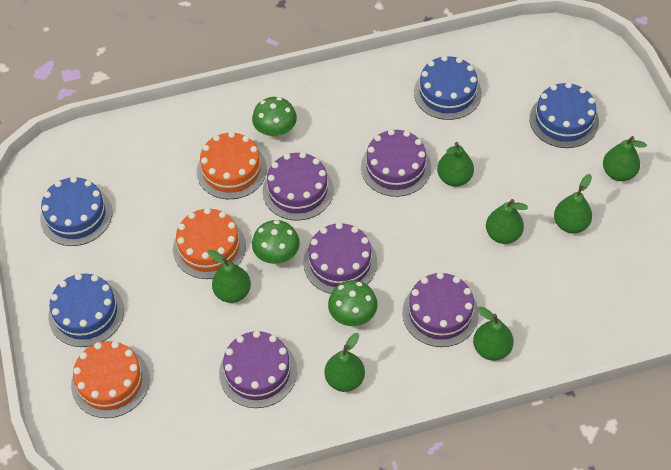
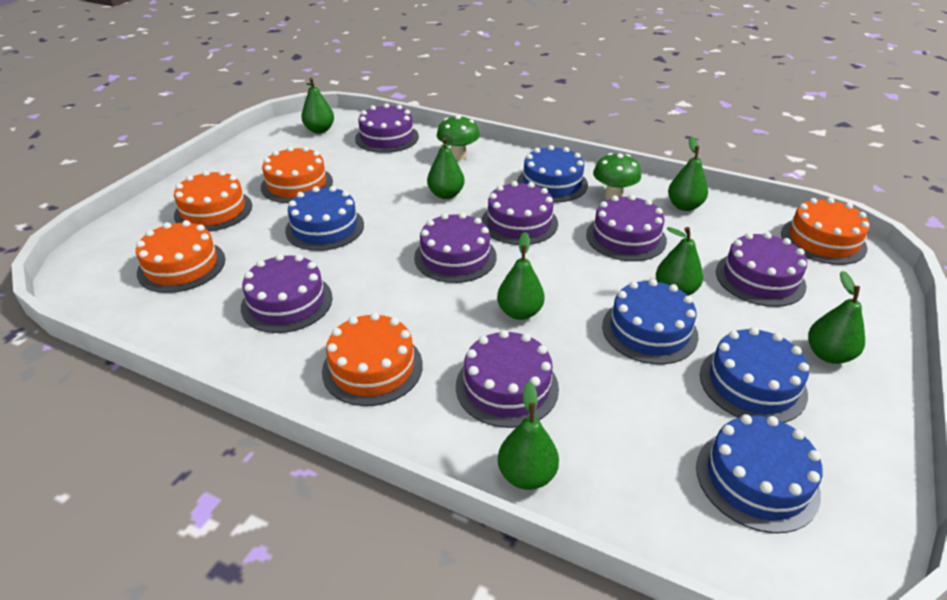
blue cake: 4 -> 5
green mushroom: 3 -> 2
orange cake: 3 -> 5
purple cake: 5 -> 7

